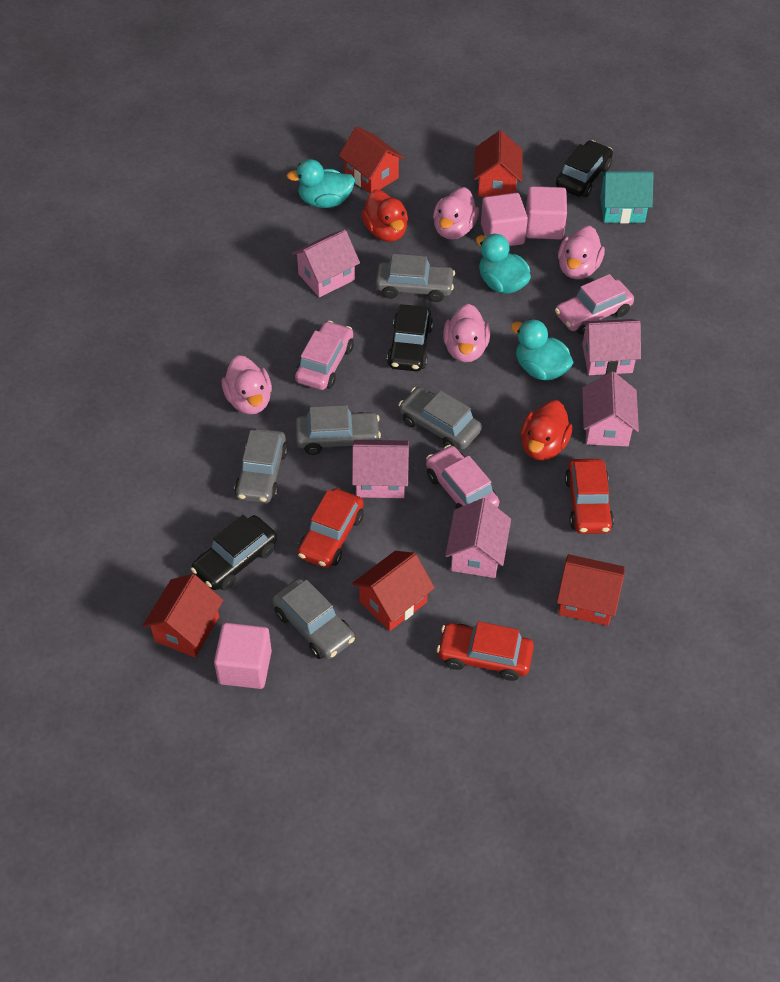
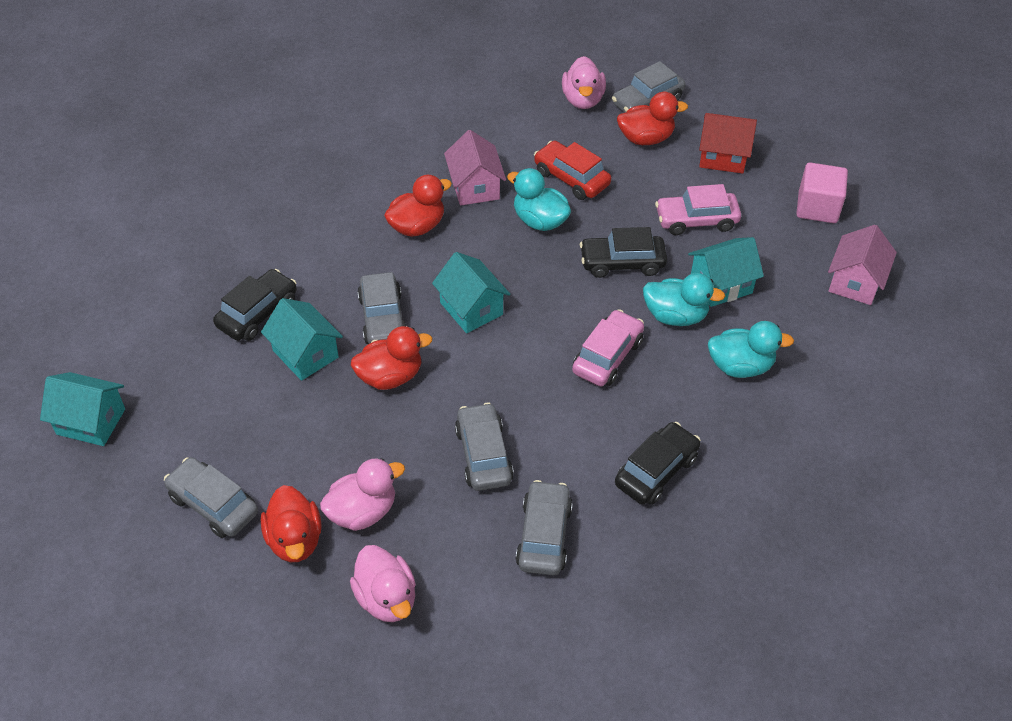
pink car: 3 -> 2
pink cube: 3 -> 1
pink duck: 4 -> 3
pink house: 5 -> 2
red car: 3 -> 1
red duck: 2 -> 4
red house: 5 -> 1
turquoise house: 1 -> 4

